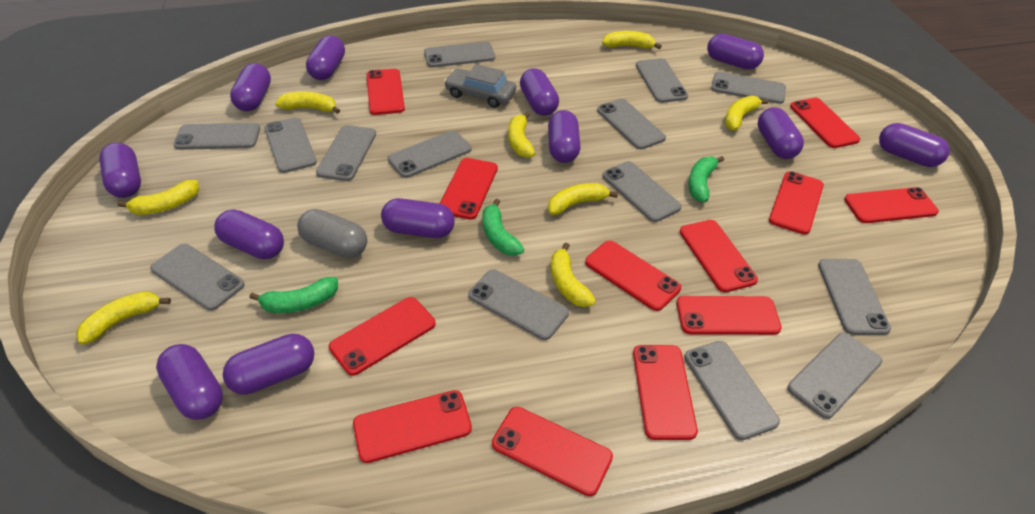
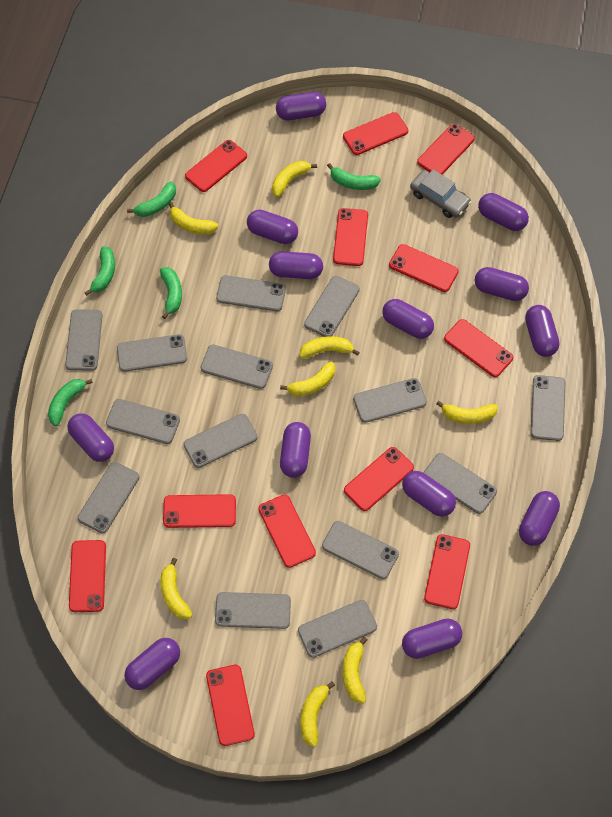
green banana: 3 -> 5
grey capsule: 1 -> 0
purple capsule: 12 -> 13

